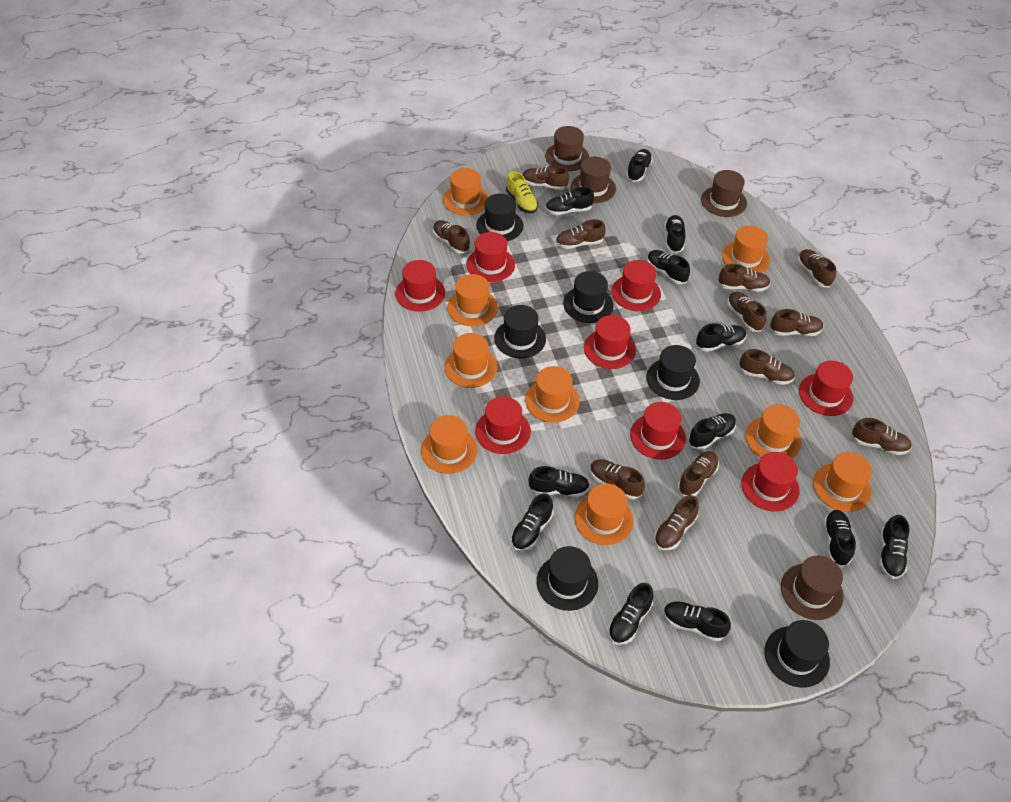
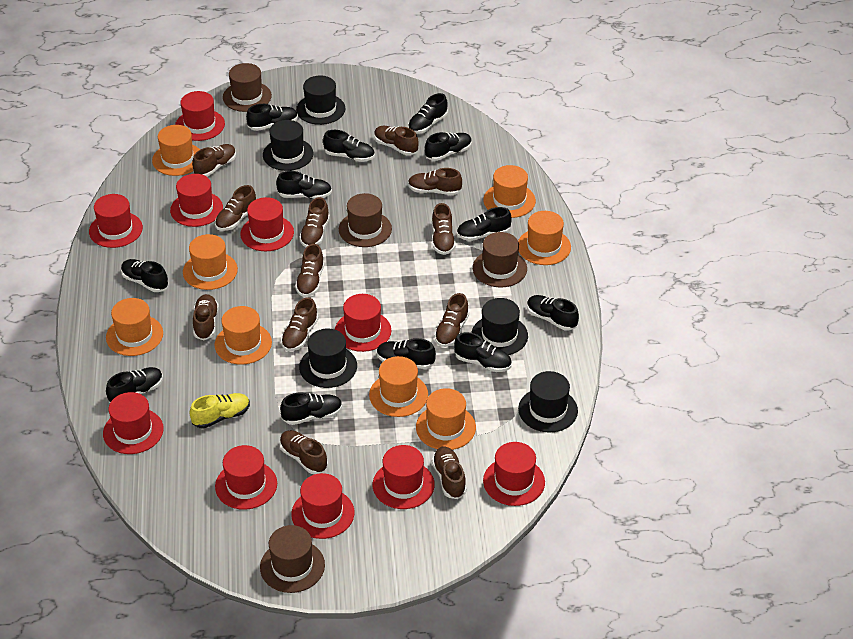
black hat: 6 -> 5
orange hat: 9 -> 8
red hat: 8 -> 10

